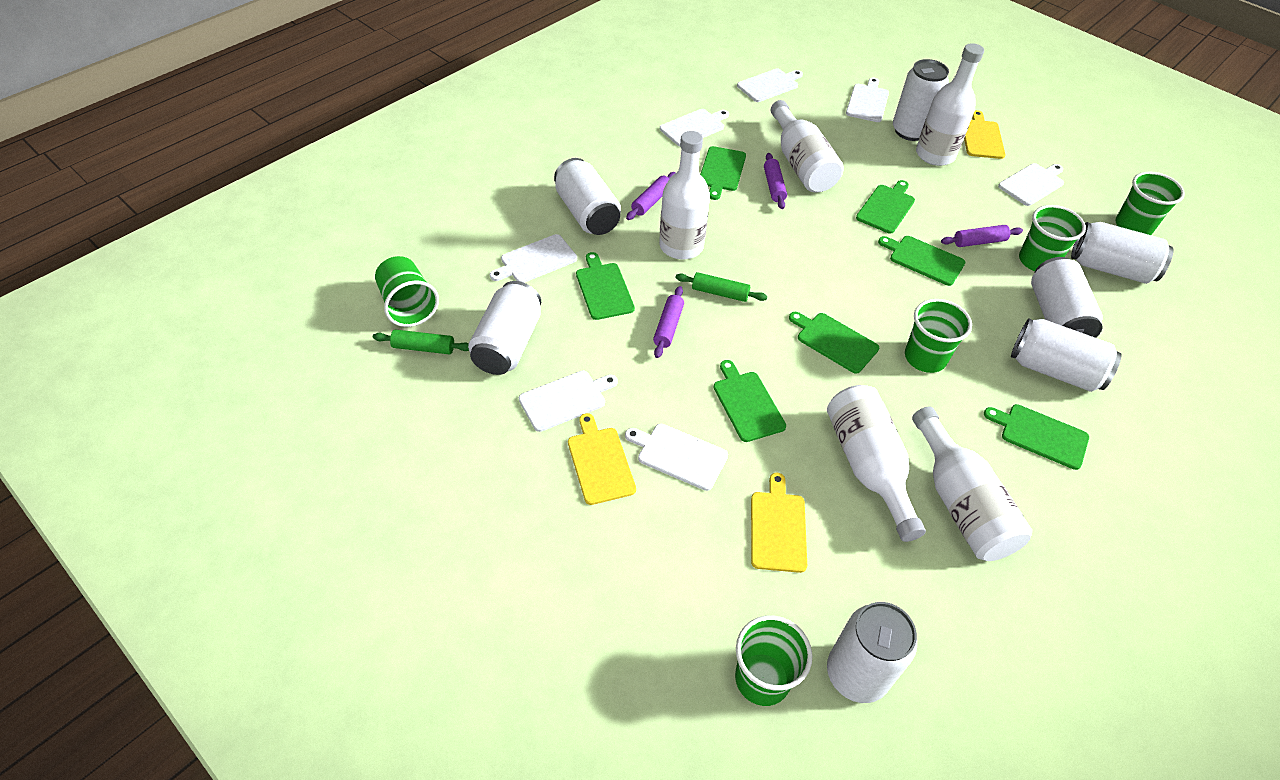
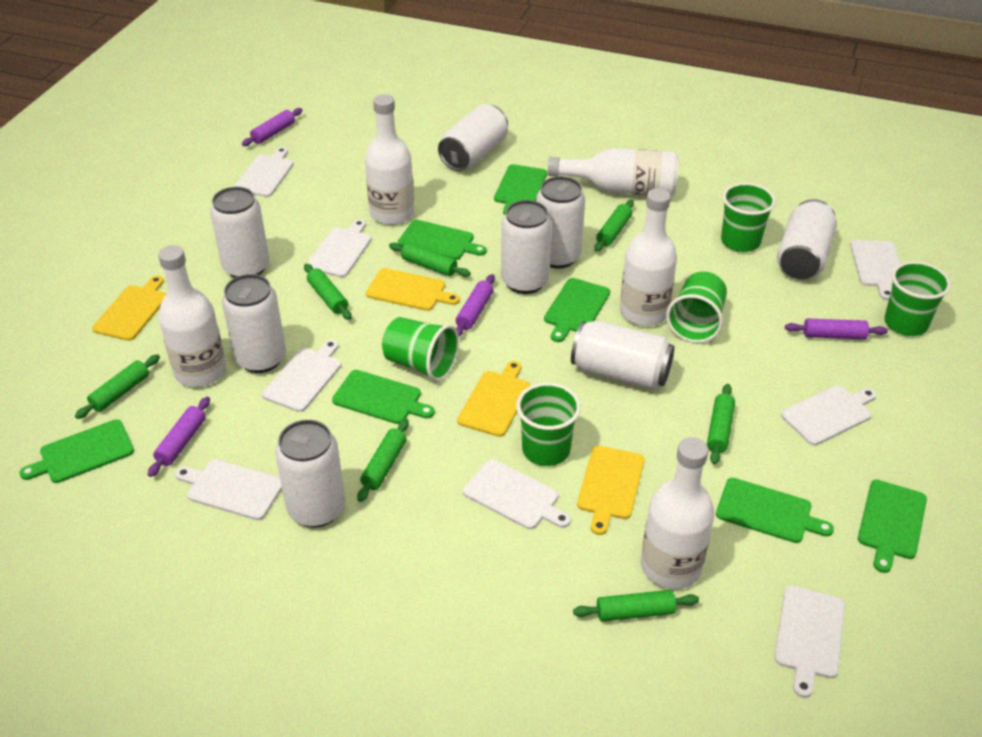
green rolling pin: 2 -> 7
white can: 7 -> 8
white cutting board: 7 -> 8
yellow cutting board: 3 -> 4

